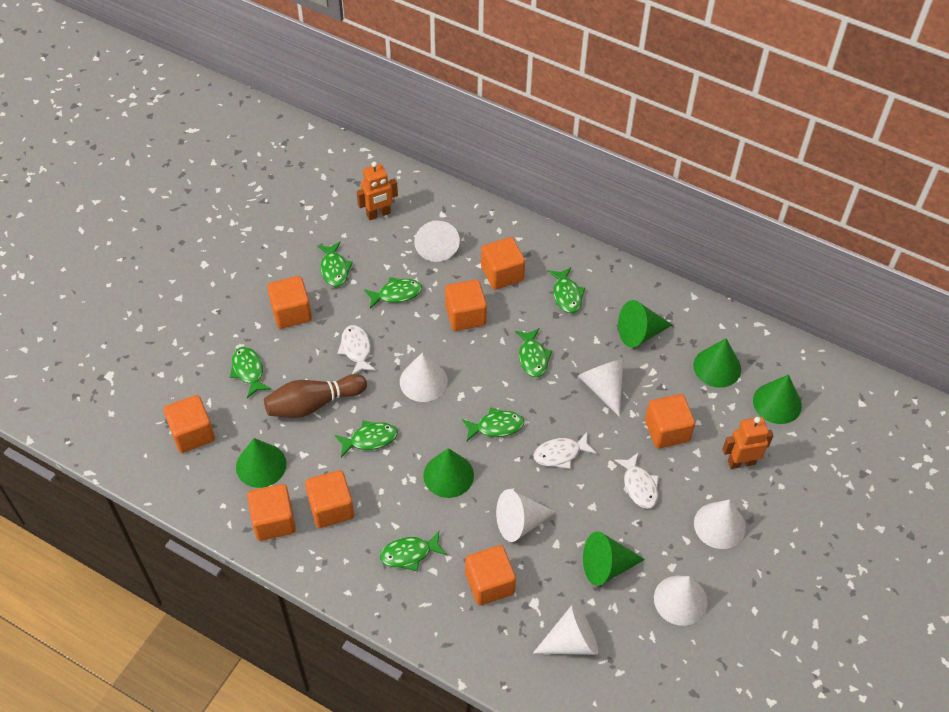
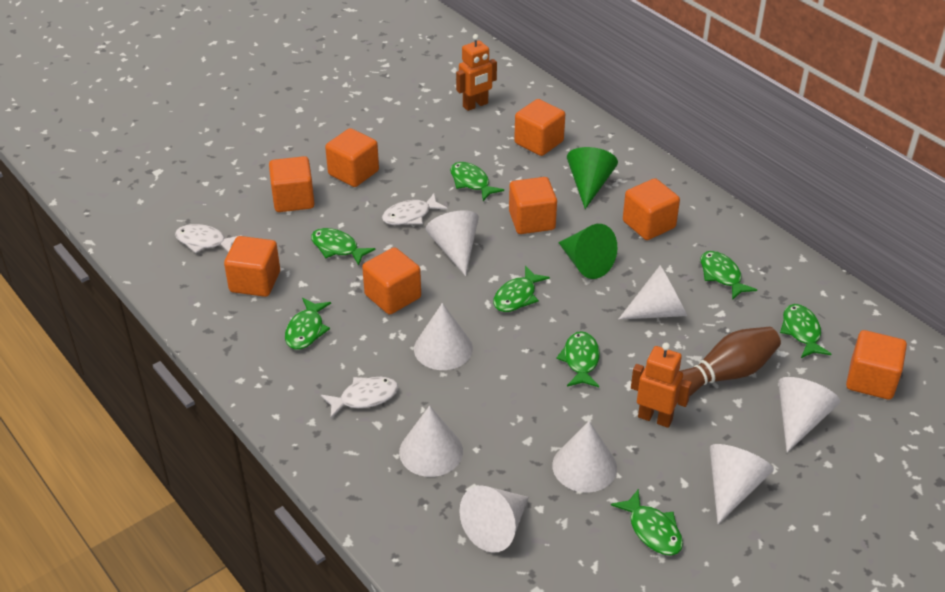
green cone: 6 -> 2
white cone: 7 -> 8

